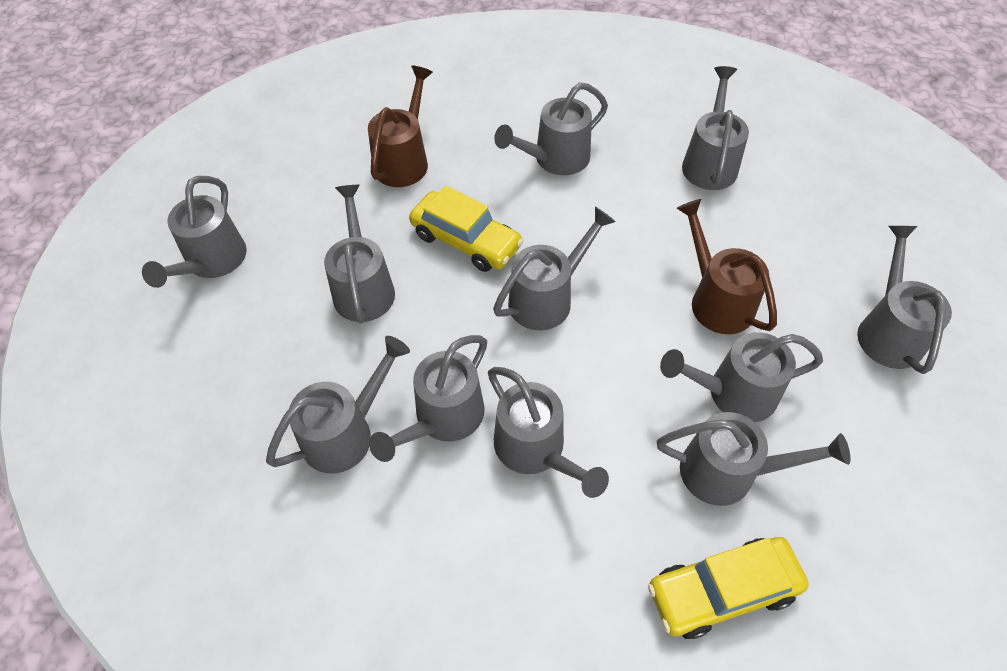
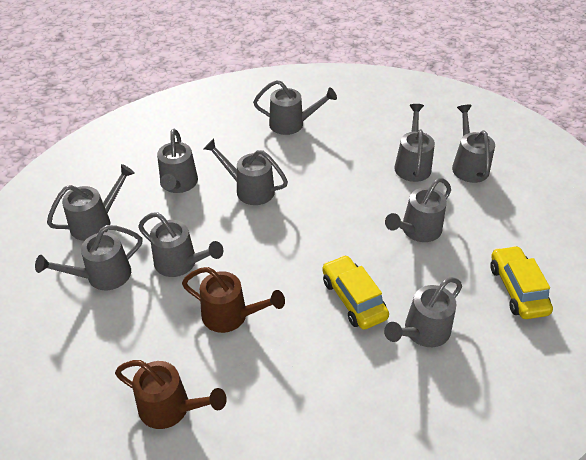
grey watering can: 11 -> 10

